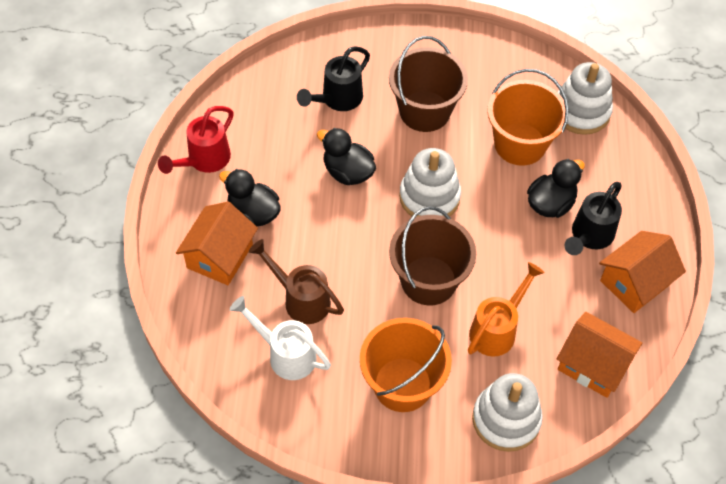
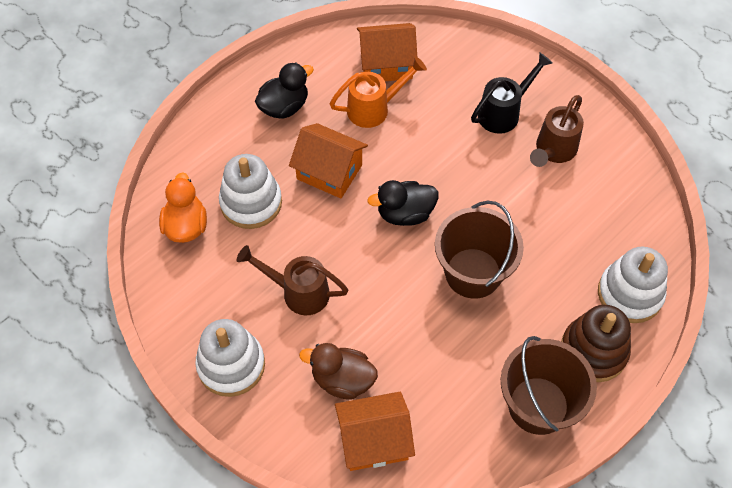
black duck: 3 -> 2
black watering can: 2 -> 1
brown duck: 0 -> 1
brown stacking toy: 0 -> 1
brown watering can: 1 -> 2
orange bucket: 2 -> 0
orange duck: 0 -> 1
red watering can: 1 -> 0
white watering can: 1 -> 0

